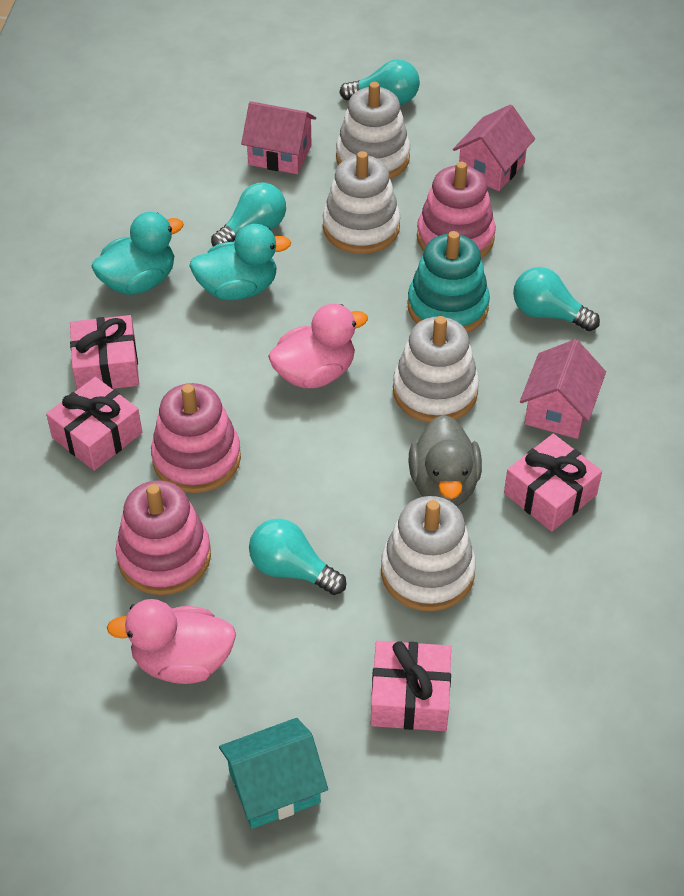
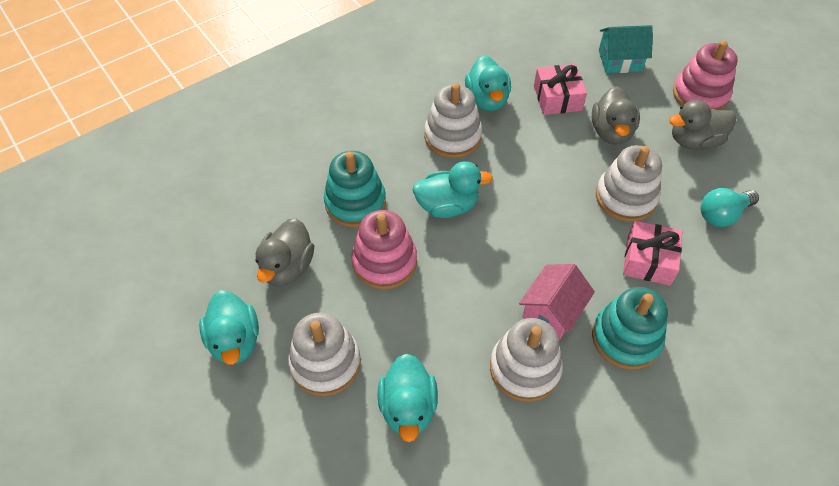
grey duck: 1 -> 3
pink duck: 2 -> 0
pink gift: 4 -> 2
pink house: 3 -> 1
pink stacking toy: 3 -> 2
turquoise duck: 2 -> 4
turquoise light bulb: 4 -> 1
turquoise stacking toy: 1 -> 2

